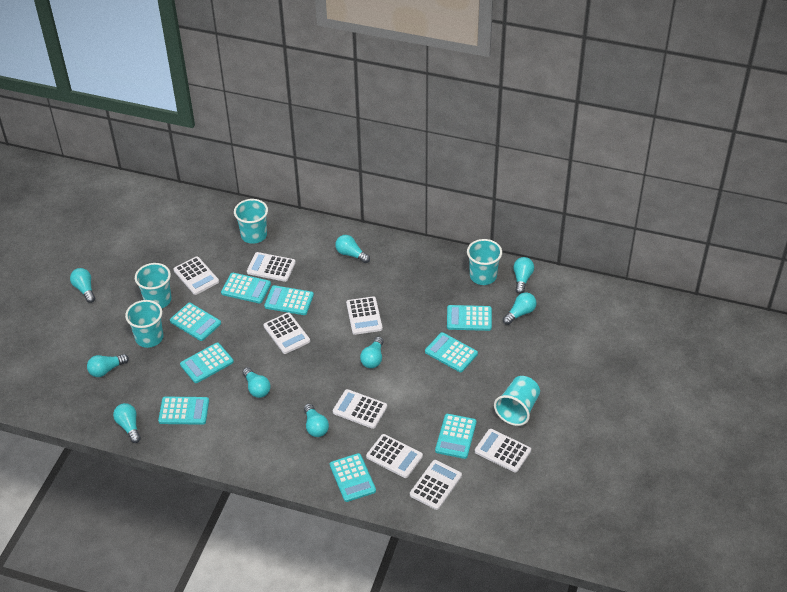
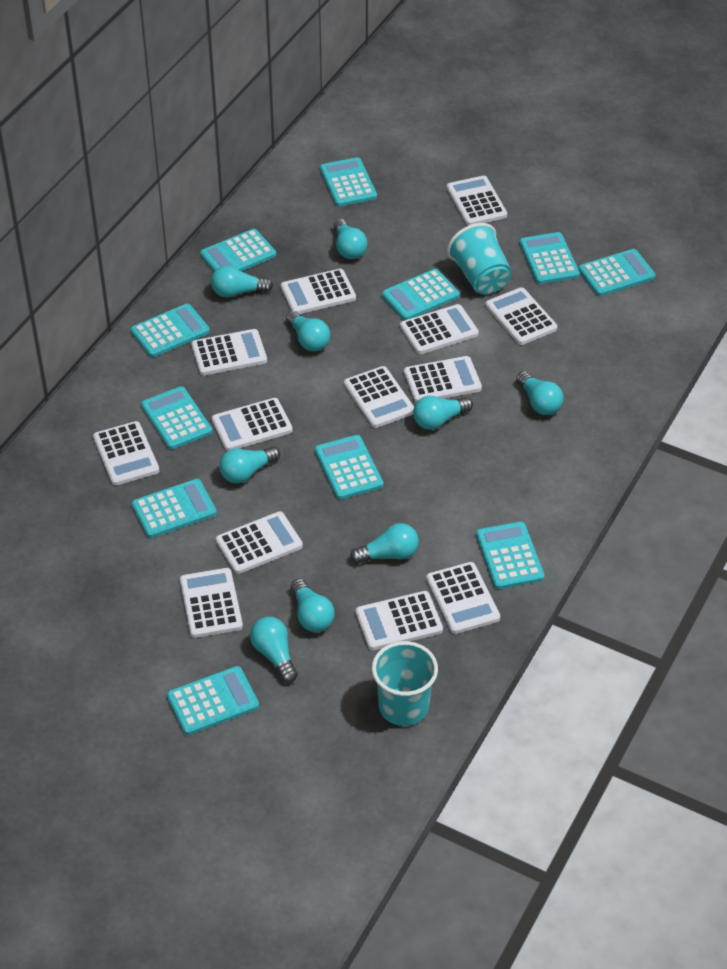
turquoise calculator: 9 -> 11
turquoise cup: 5 -> 2
white calculator: 8 -> 13

